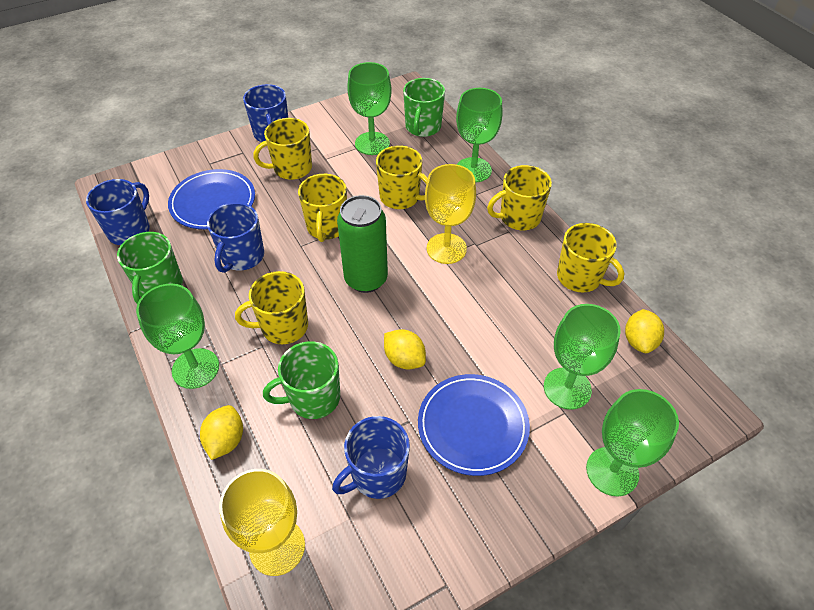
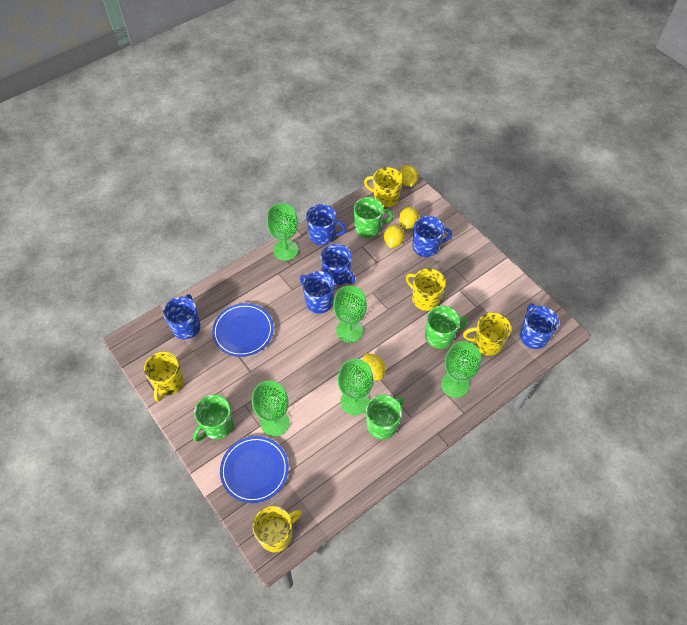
blue mug: 4 -> 6
green can: 1 -> 0
green mug: 3 -> 4
yellow goblet: 2 -> 0
yellow lemon: 3 -> 4
yellow mug: 6 -> 5

